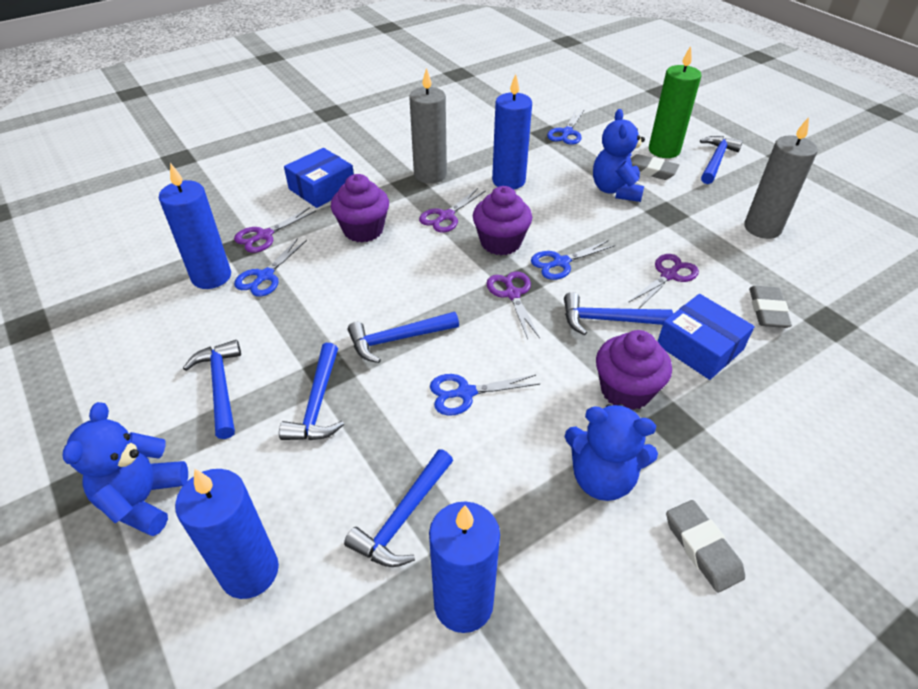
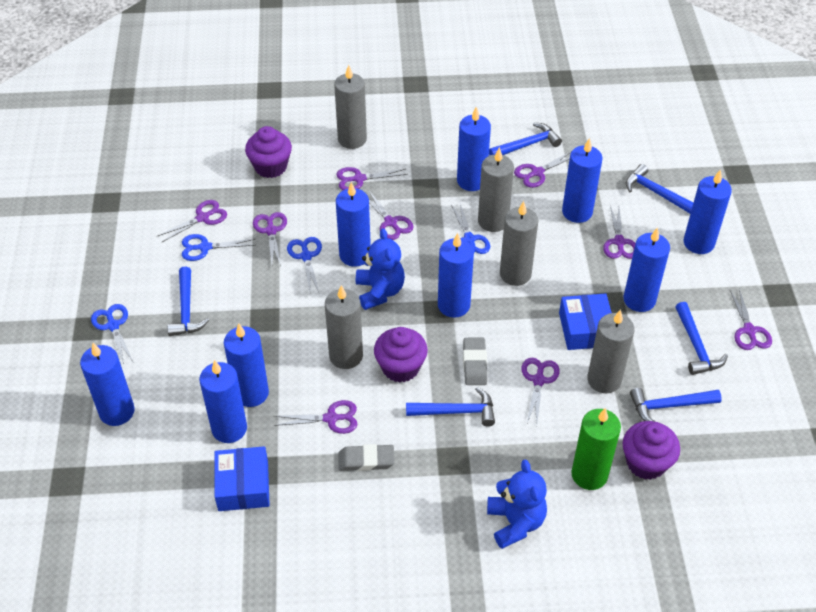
blue candle: 4 -> 9
blue teddy bear: 3 -> 2
grey candle: 2 -> 5
grey eraser: 3 -> 2
purple scissors: 4 -> 9

